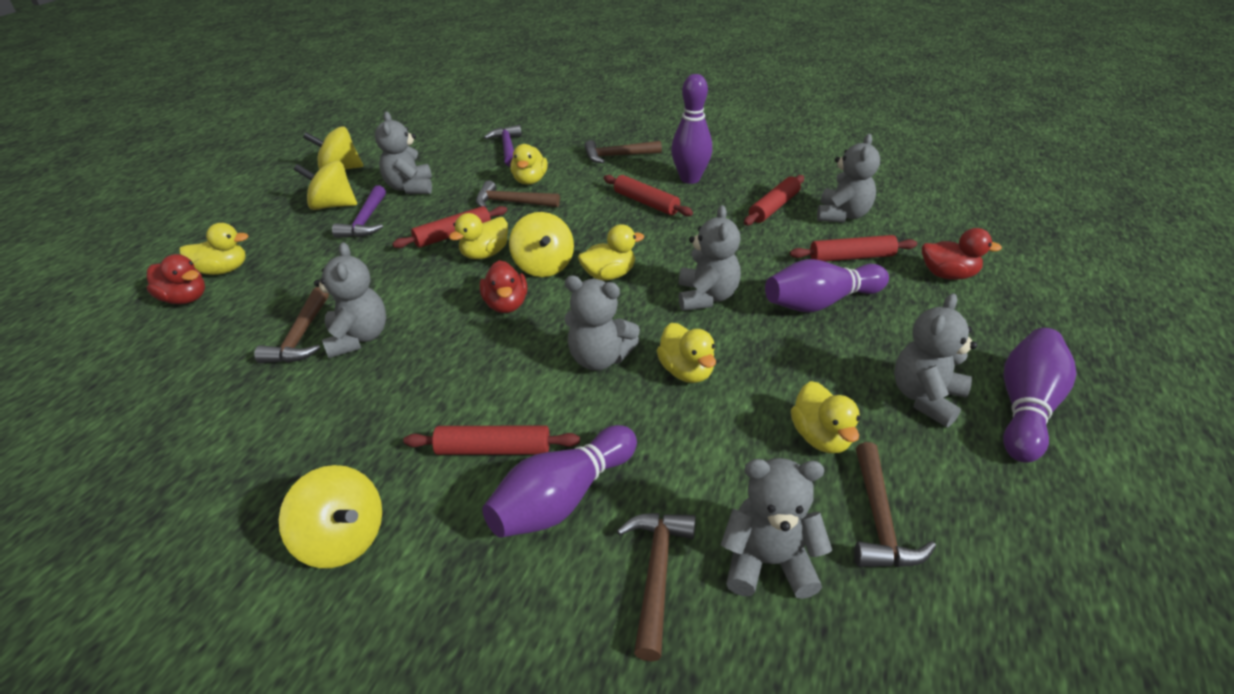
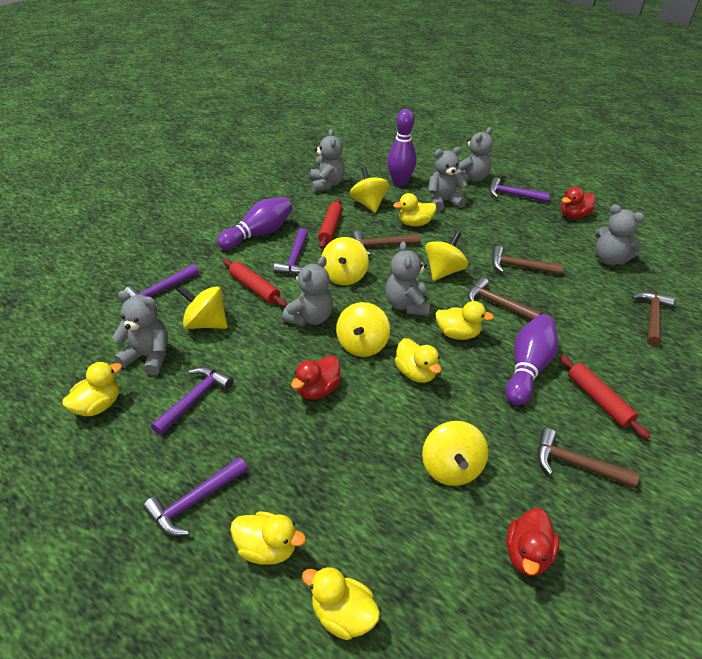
purple bowling pin: 4 -> 3
purple hammer: 2 -> 5
red rolling pin: 5 -> 3
yellow spinning top: 4 -> 6

